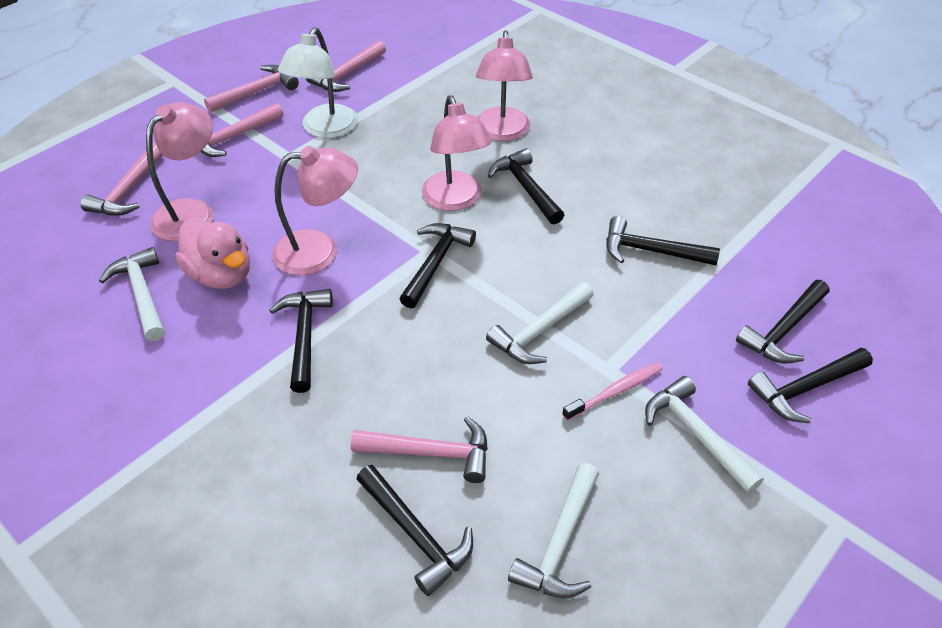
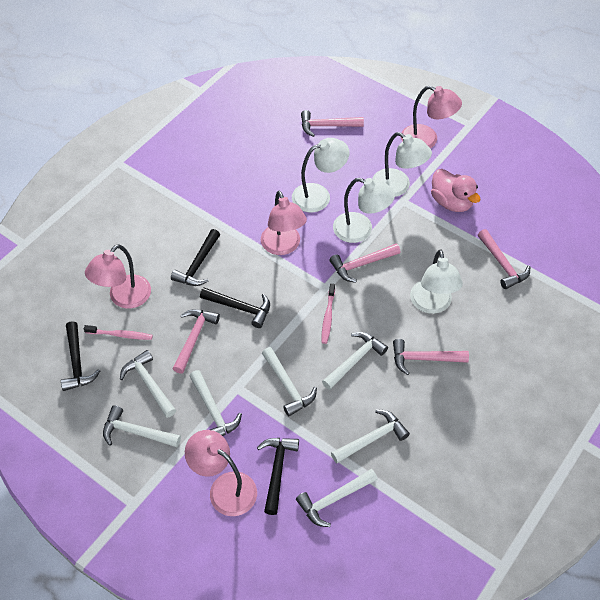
black hammer: 7 -> 4
pink toothbrush: 1 -> 2
white hammer: 4 -> 7
white lamp: 1 -> 4

